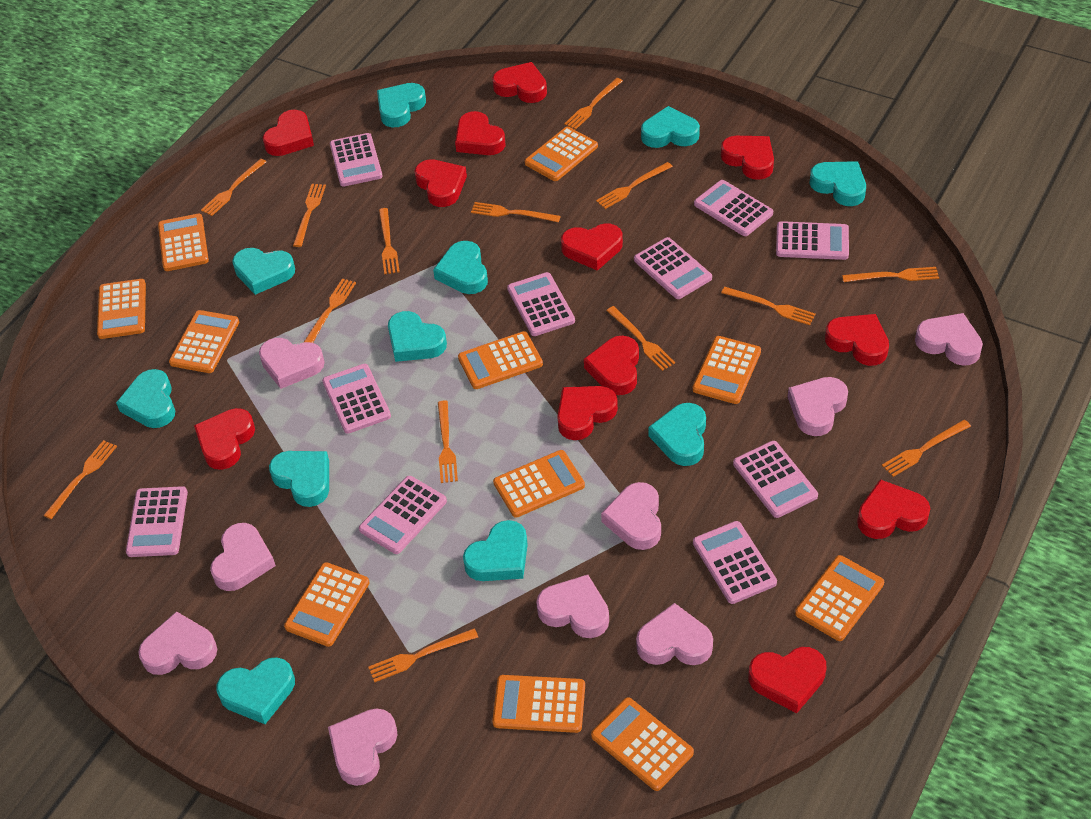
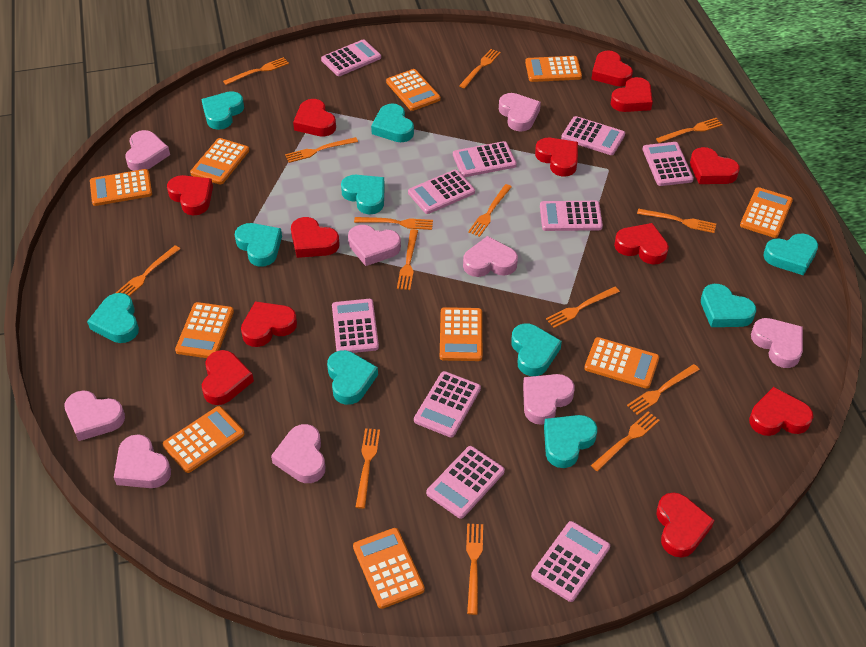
orange calculator: 11 -> 10
turquoise heart: 11 -> 10

